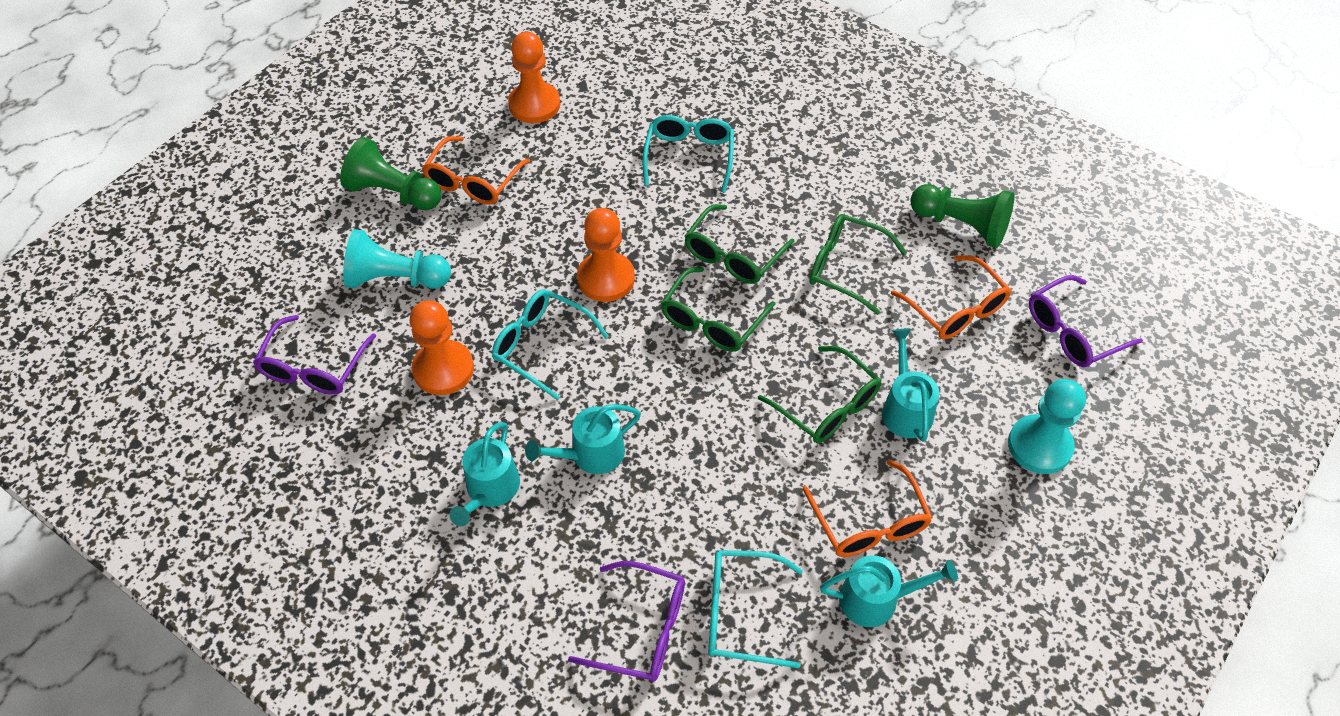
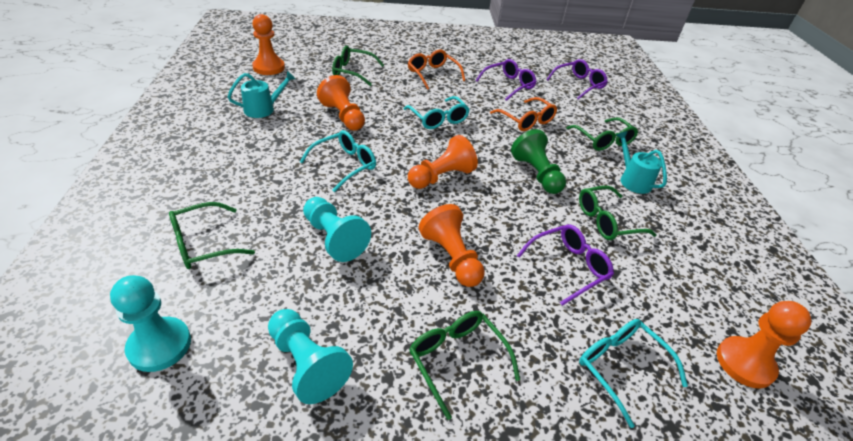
green glasses: 4 -> 5
green pawn: 2 -> 1
orange glasses: 3 -> 2
orange pawn: 3 -> 5
turquoise pawn: 2 -> 3
turquoise watering can: 4 -> 2

